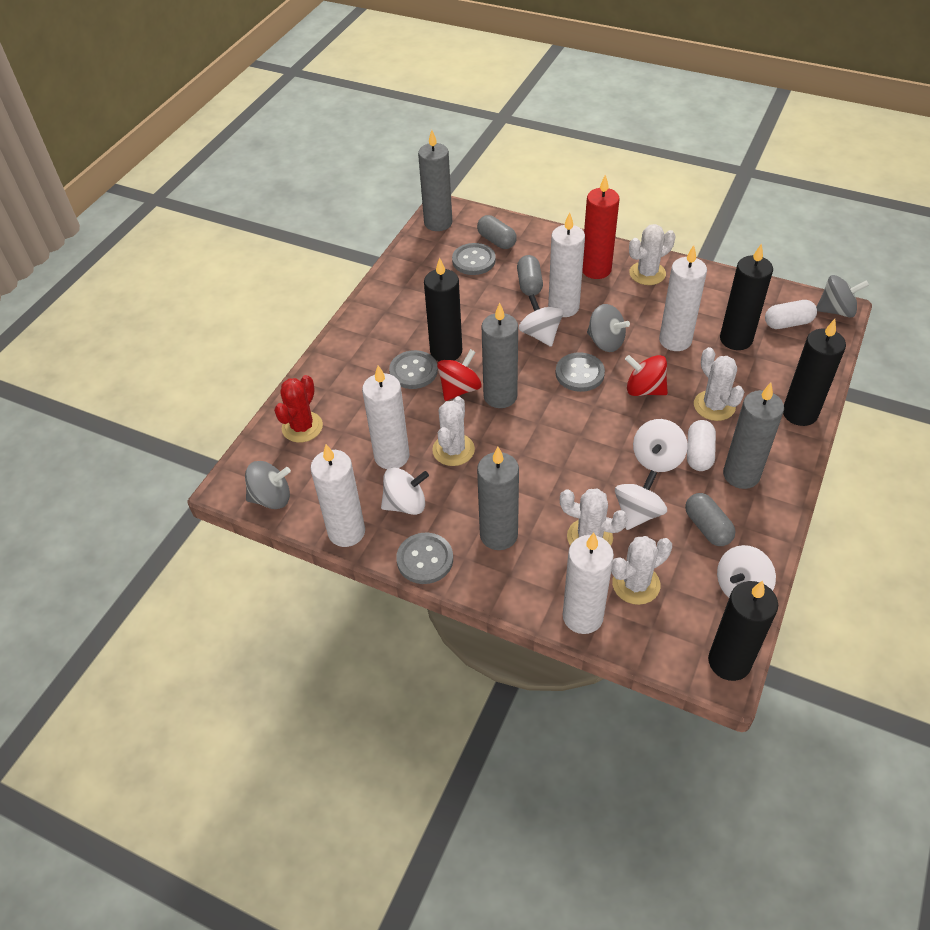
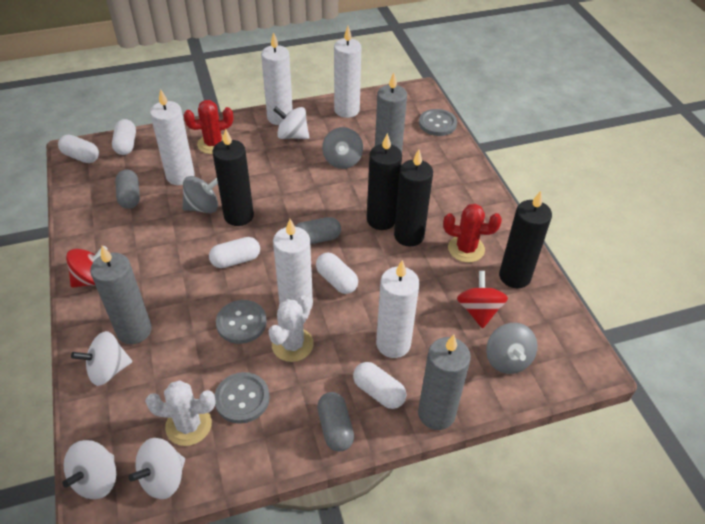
grey button: 4 -> 3
grey candle: 4 -> 3
red cactus: 1 -> 2
red candle: 1 -> 0
white cactus: 5 -> 2
white capsule: 2 -> 5
white spinning top: 5 -> 4

